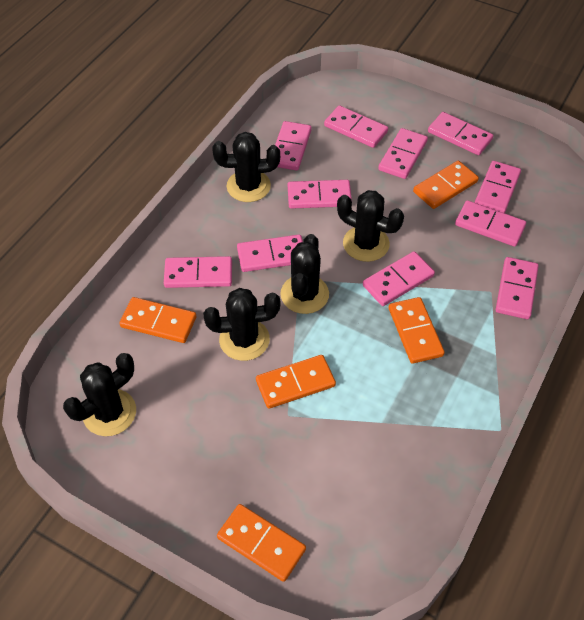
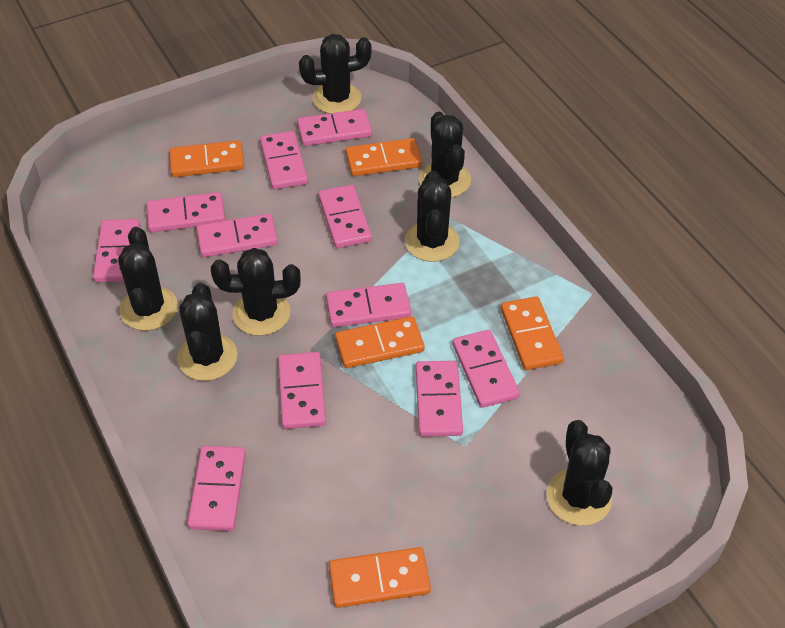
black cactus: 5 -> 7

